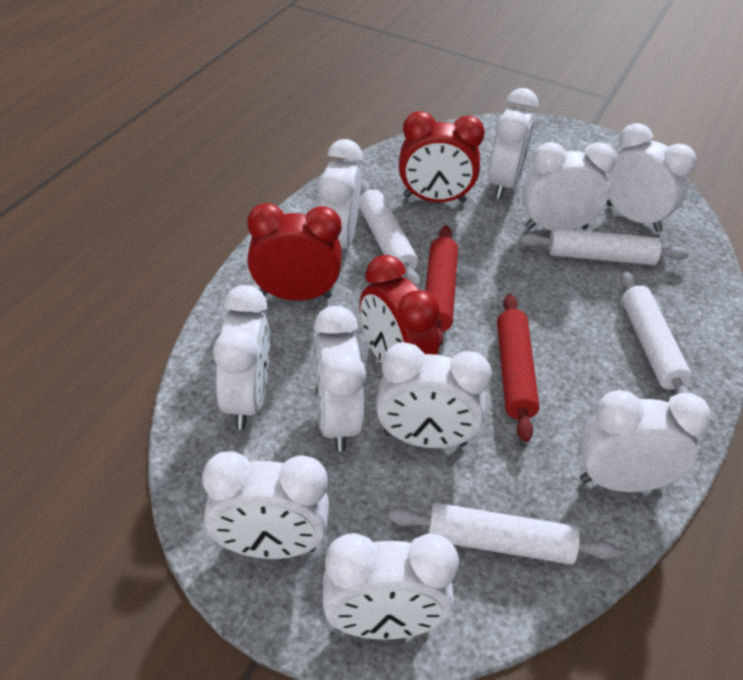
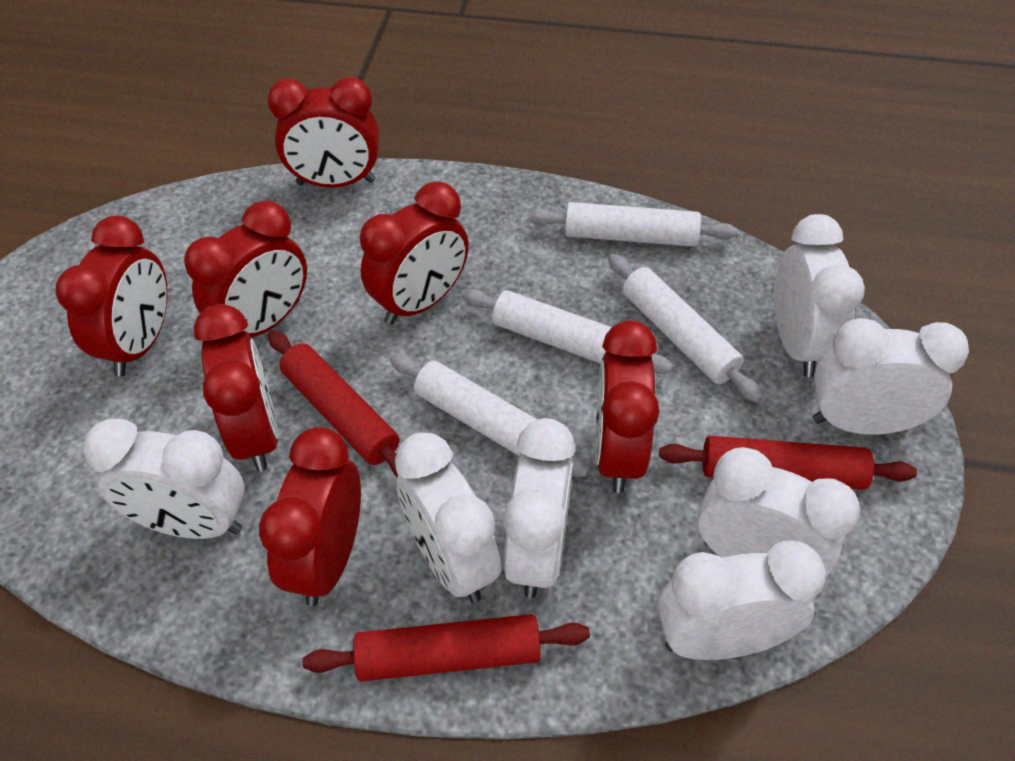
red clock: 3 -> 7
red rolling pin: 2 -> 3
white clock: 10 -> 7

